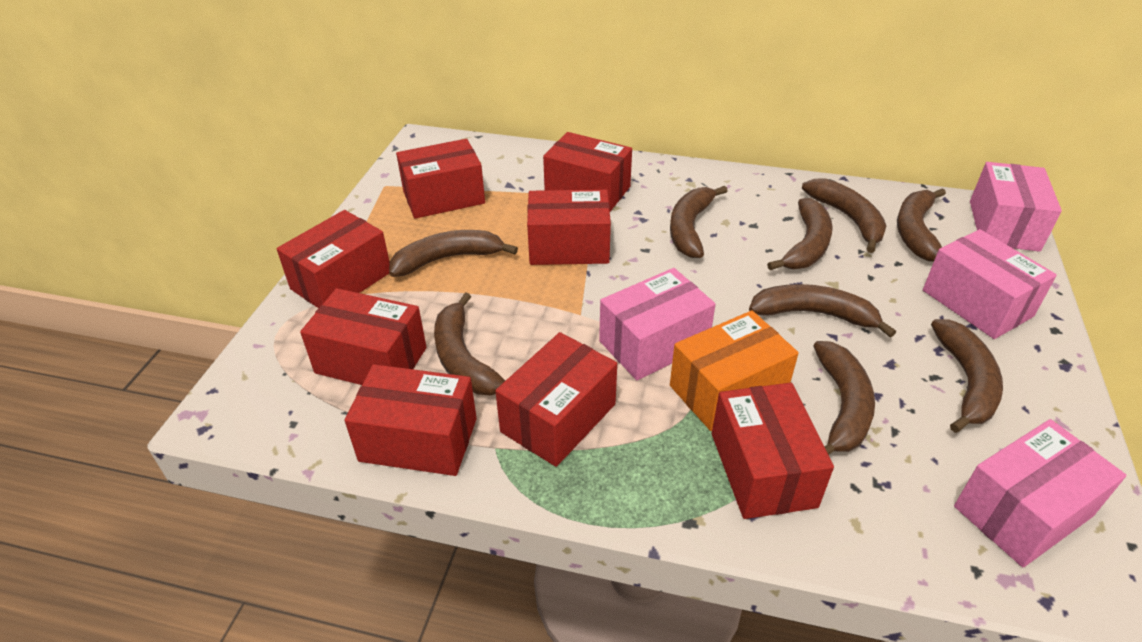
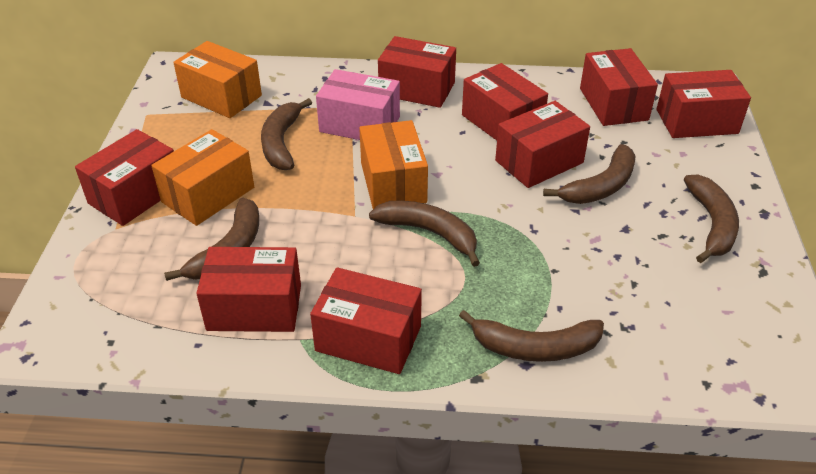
brown banana: 9 -> 6
orange box: 1 -> 3
pink box: 4 -> 1

